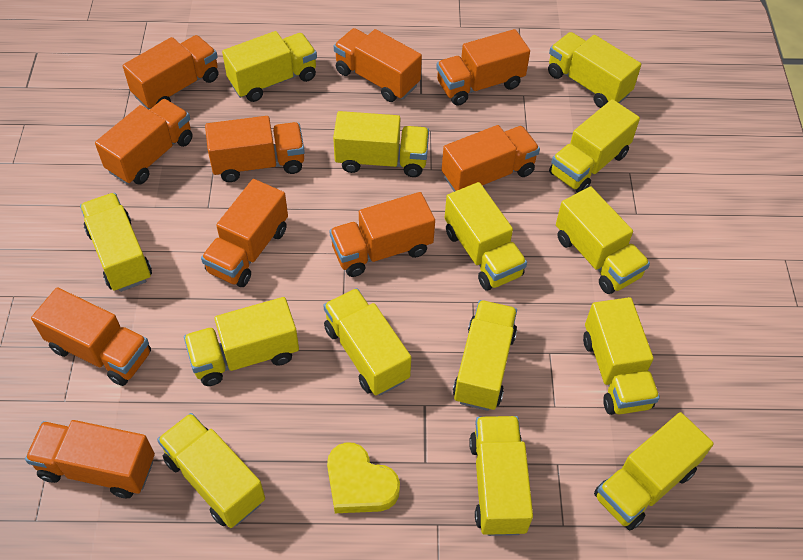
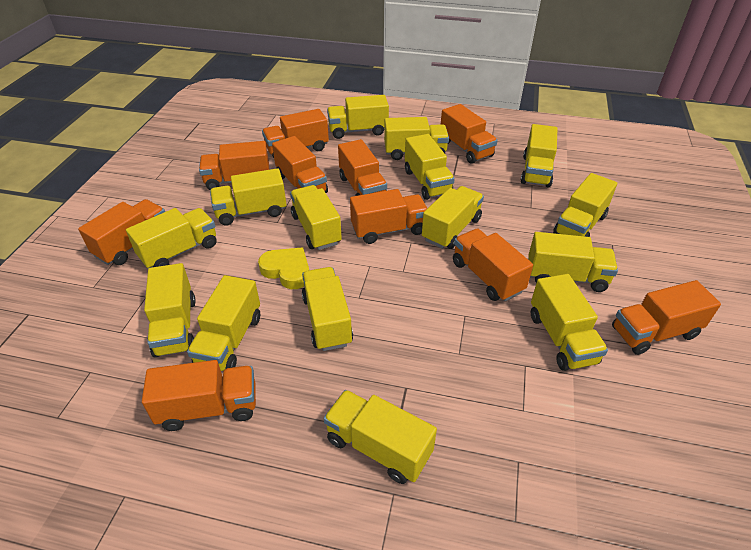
yellow truck: 14 -> 15

